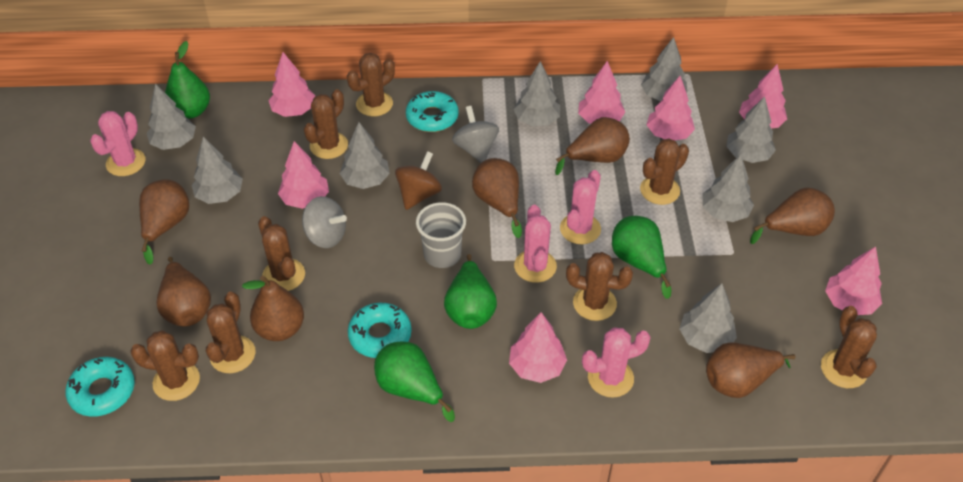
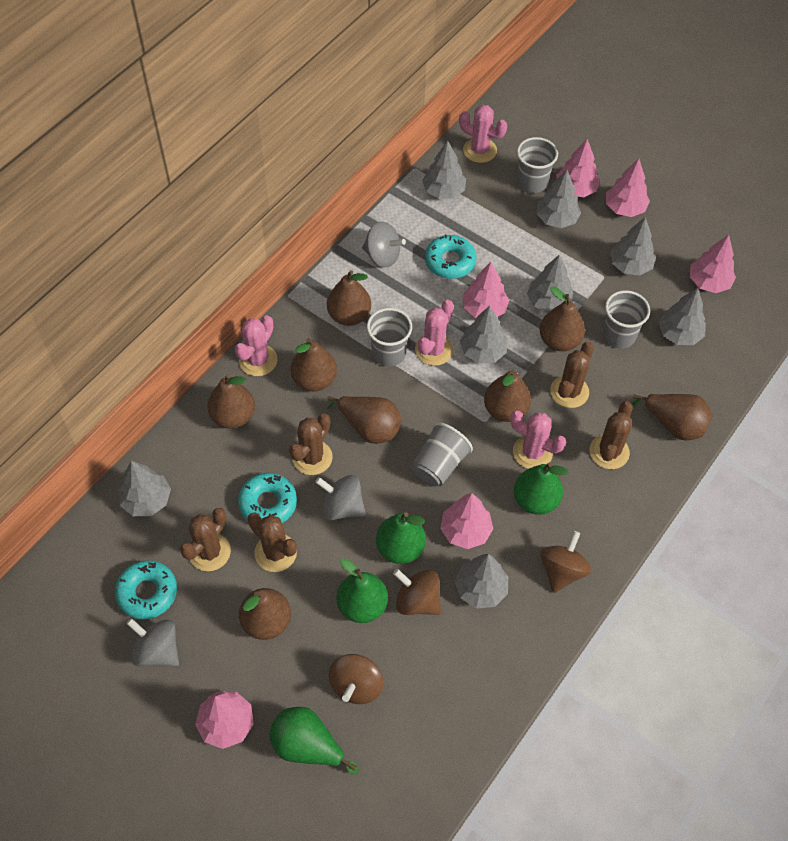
brown cactus: 8 -> 5
brown pear: 7 -> 8
brown spinning top: 1 -> 3
grey cup: 1 -> 4
grey spinning top: 2 -> 3
pink tree: 7 -> 6

